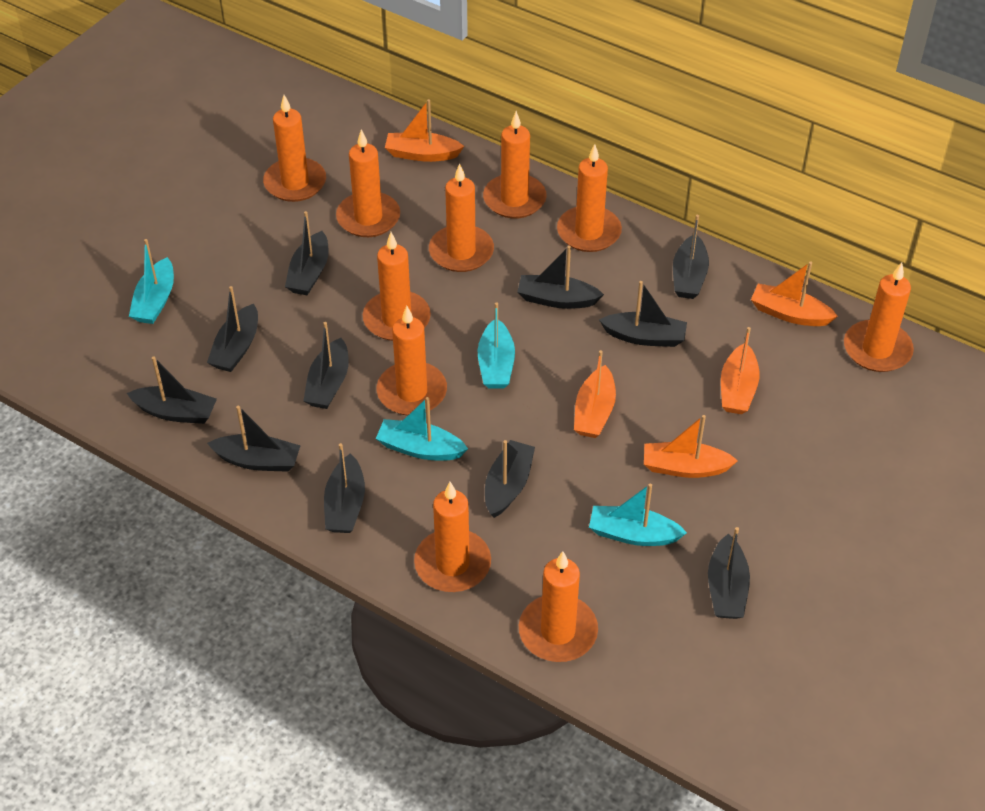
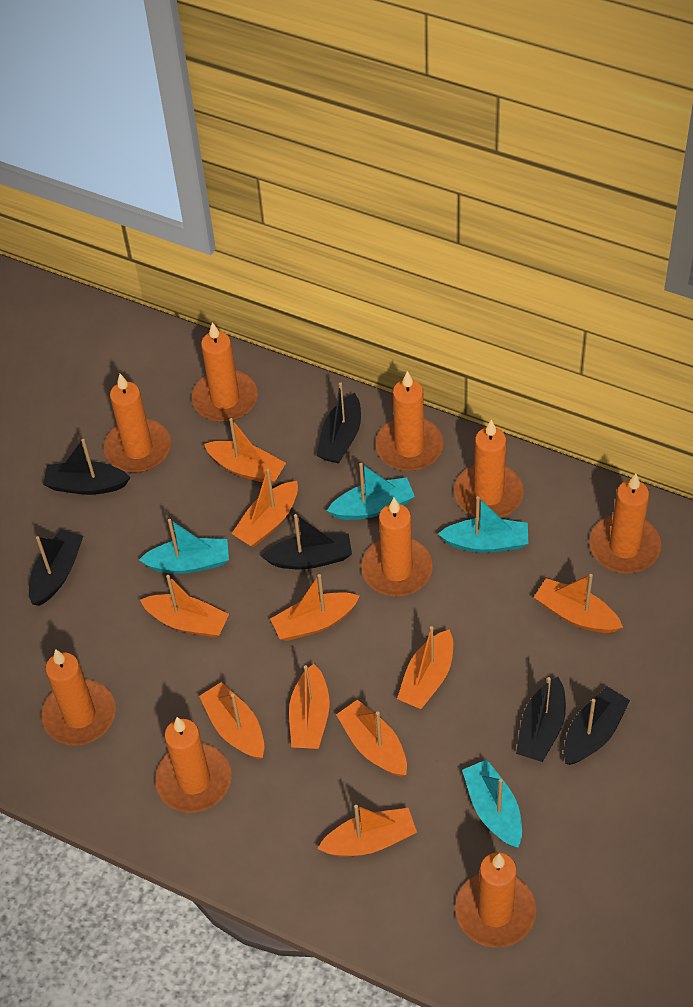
black boat: 11 -> 6
orange boat: 5 -> 10
orange candle: 10 -> 9

